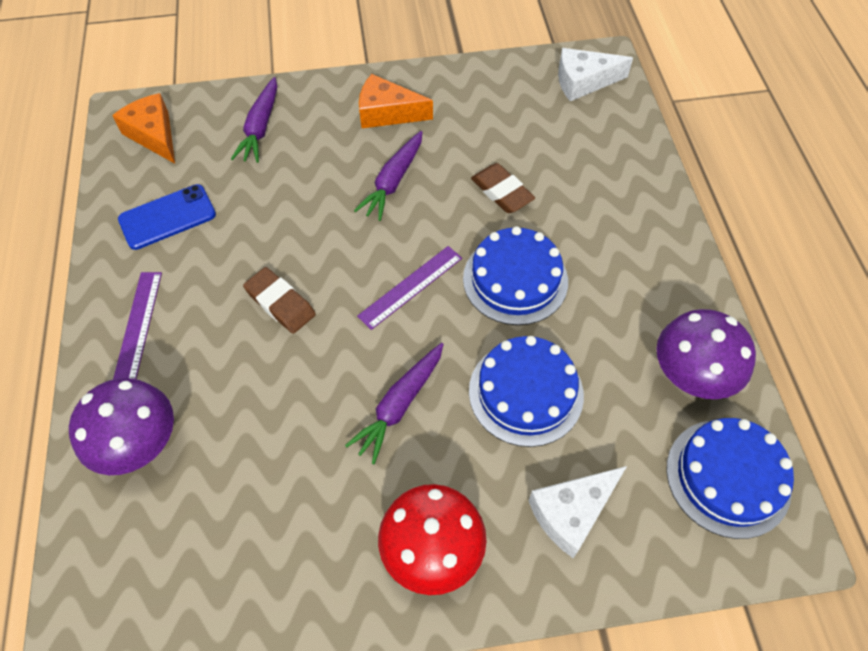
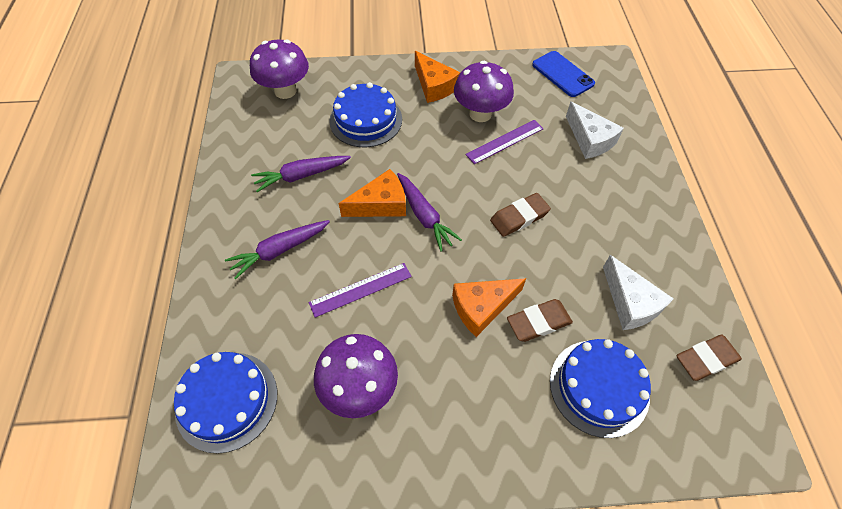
brown eraser: 2 -> 3
orange cheese: 2 -> 3
purple mushroom: 2 -> 3
red mushroom: 1 -> 0

